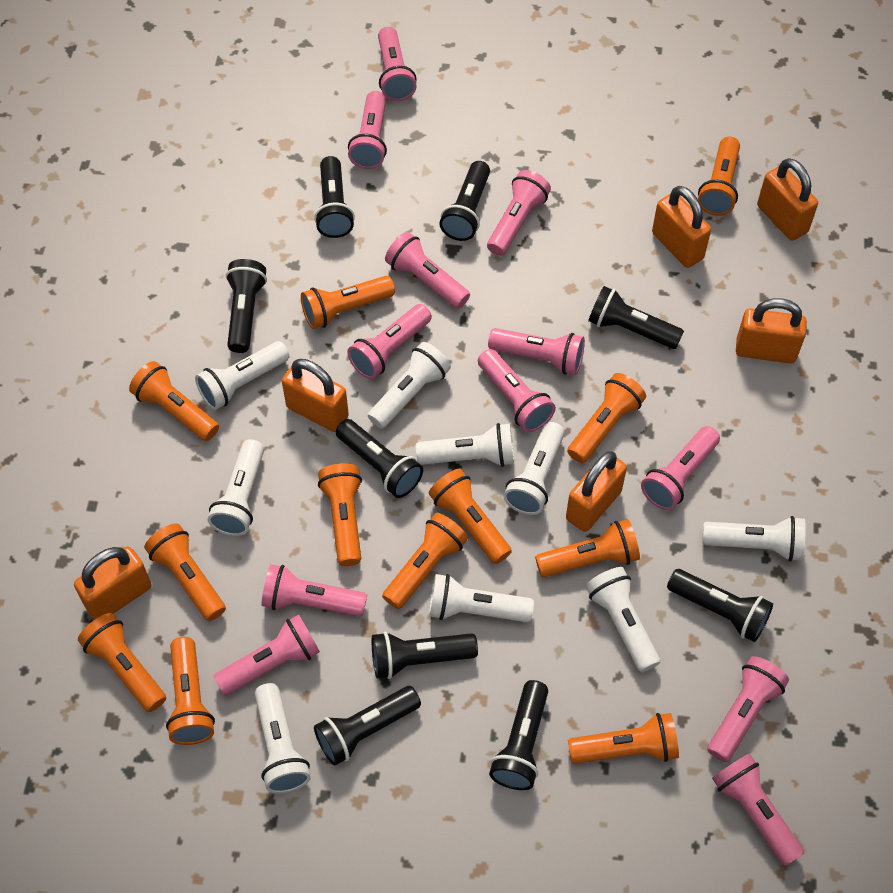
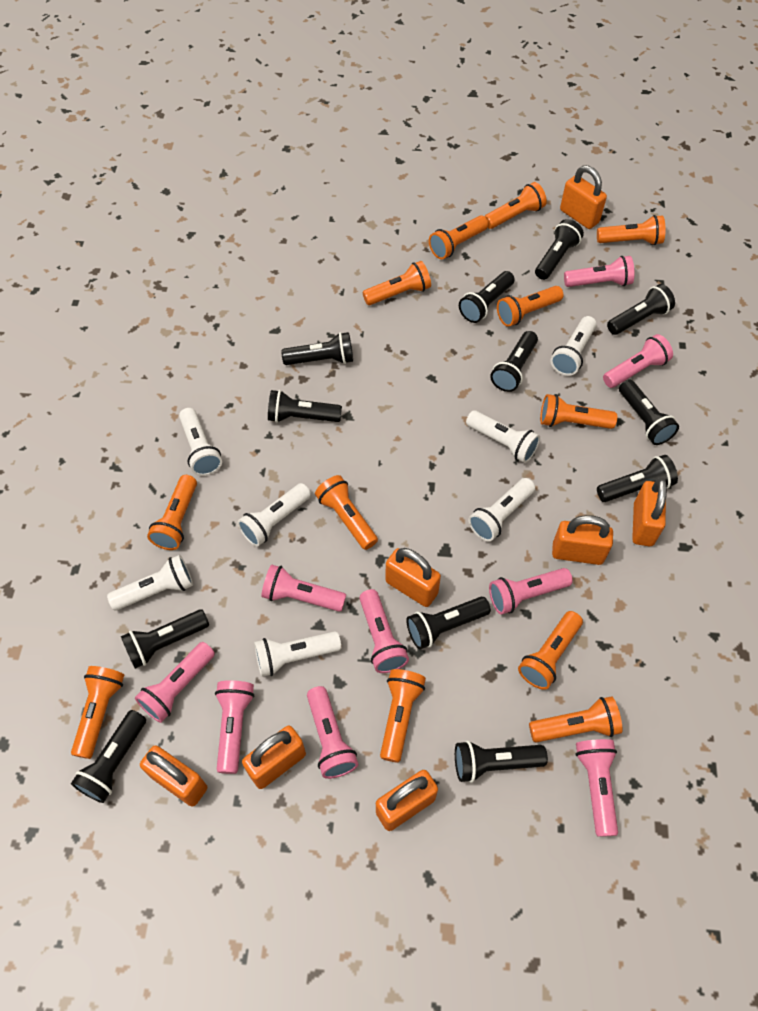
black flashlight: 9 -> 12
orange padlock: 6 -> 7
pink flashlight: 12 -> 9
white flashlight: 9 -> 7

